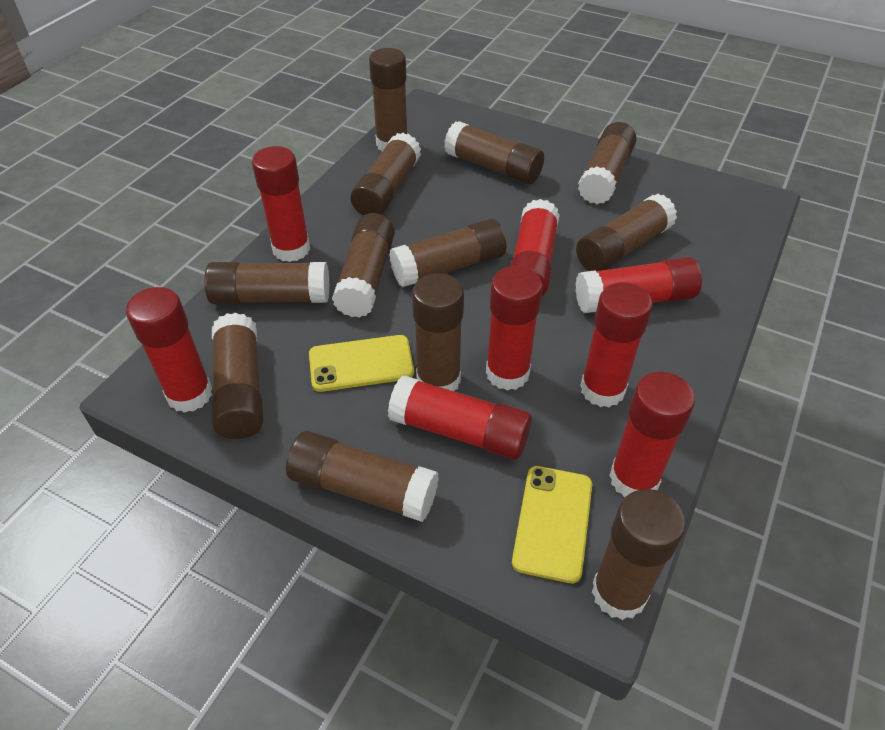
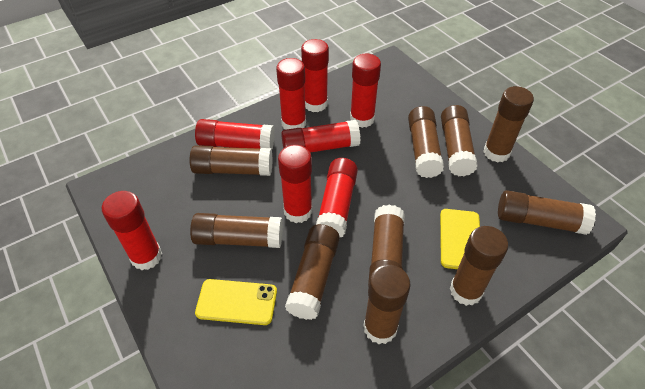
brown glue stick: 12 -> 10

